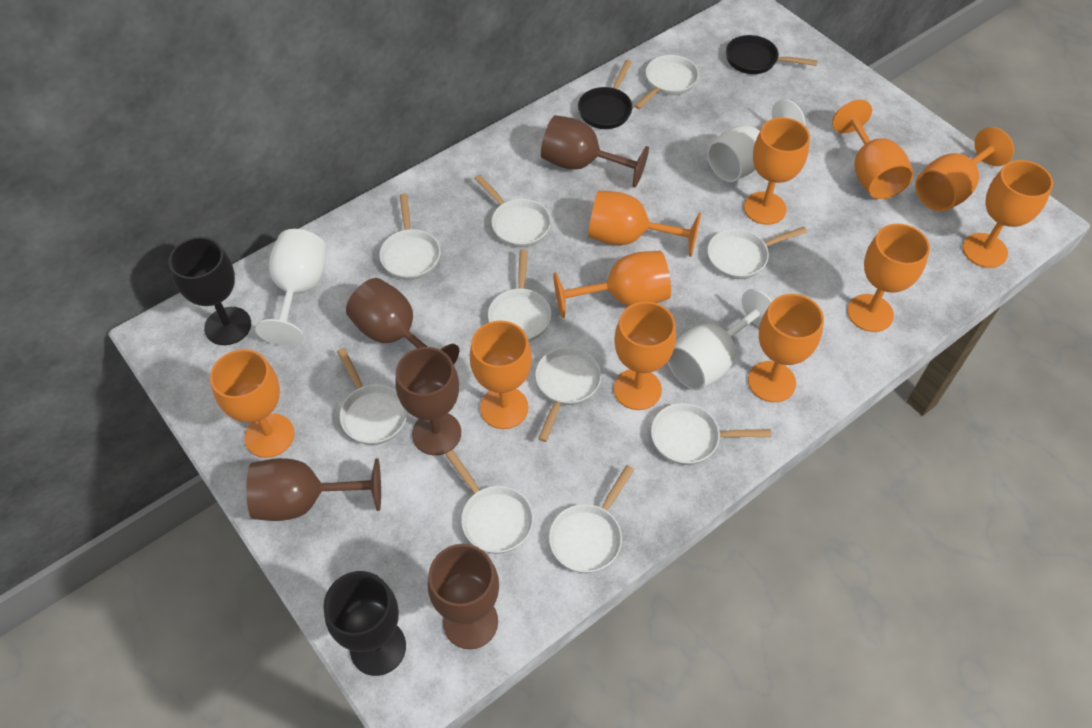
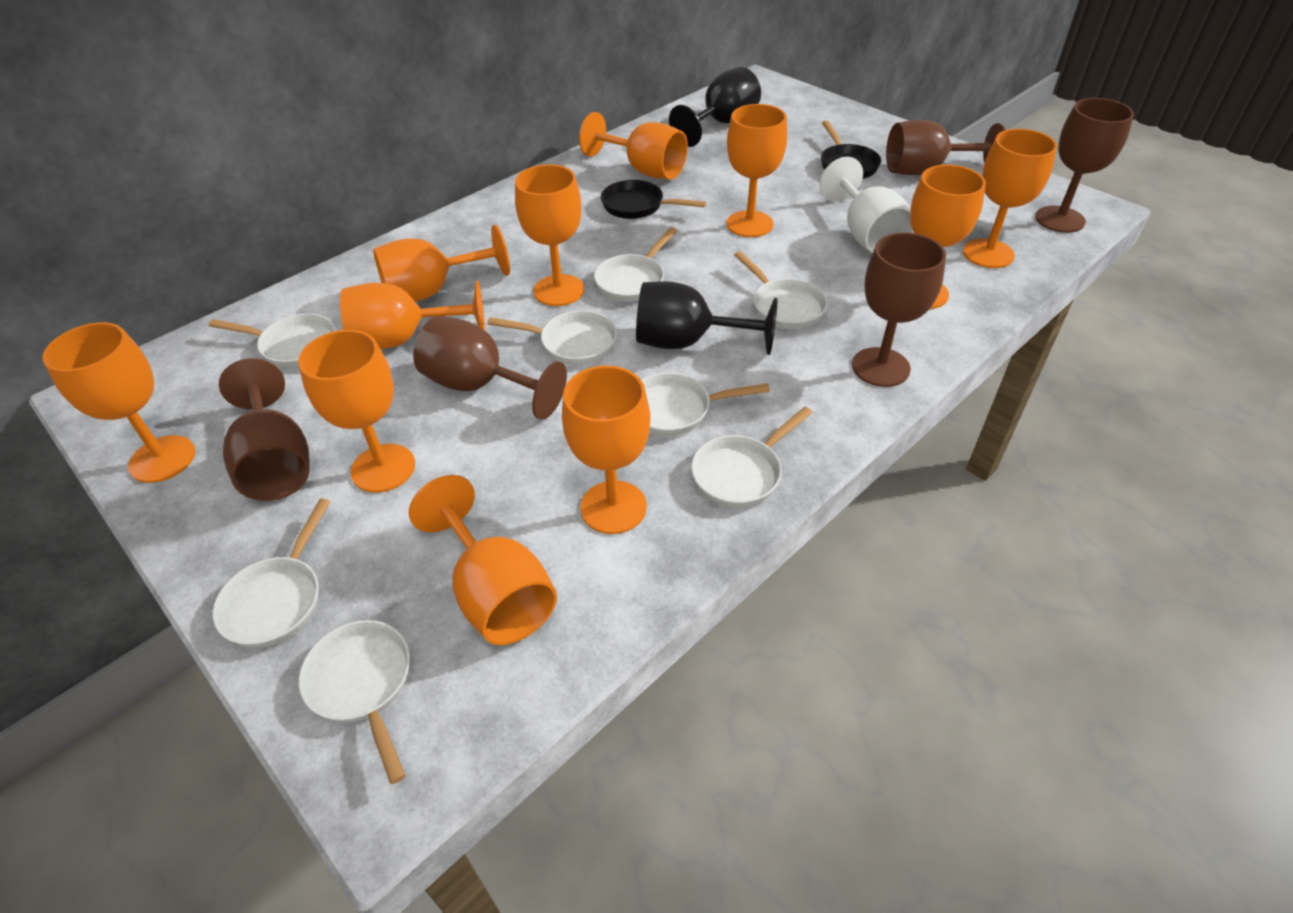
white goblet: 3 -> 1
white pan: 10 -> 8

